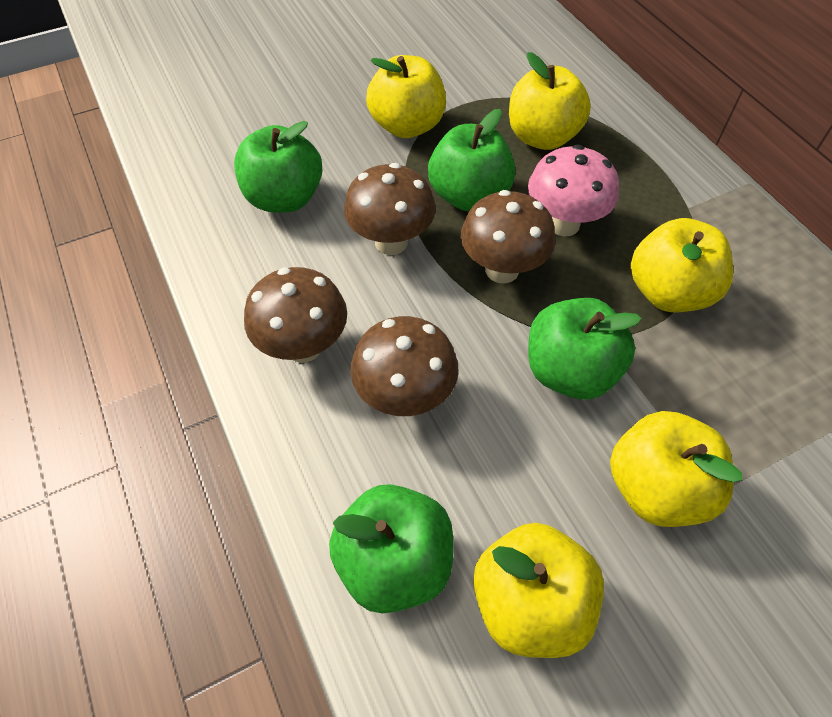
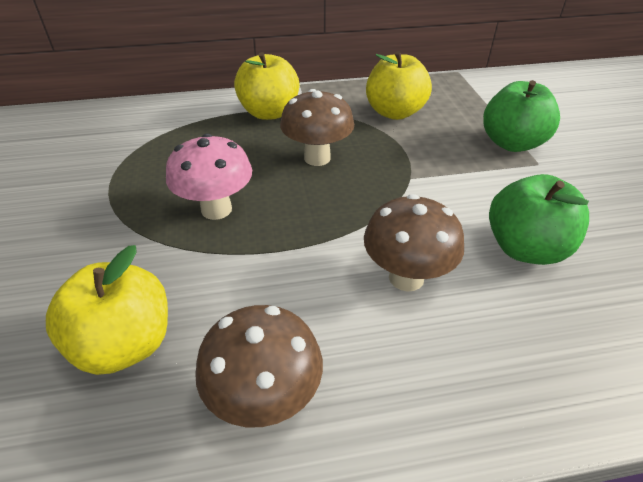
brown mushroom: 4 -> 3
green apple: 4 -> 2
yellow apple: 5 -> 3

